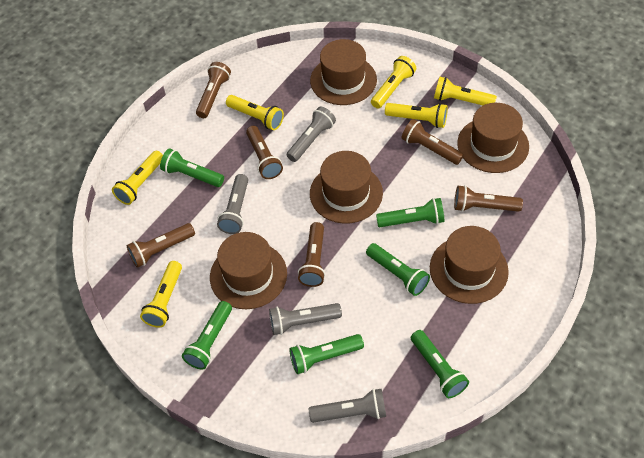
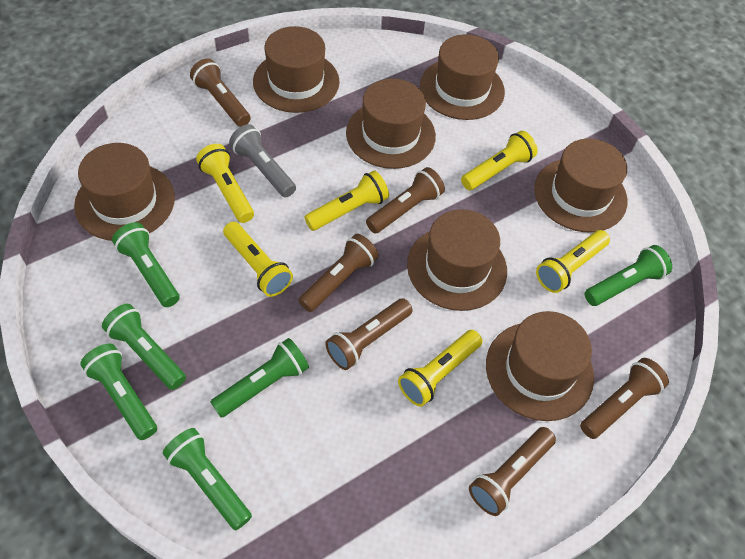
brown hat: 5 -> 7
grey flashlight: 4 -> 1

